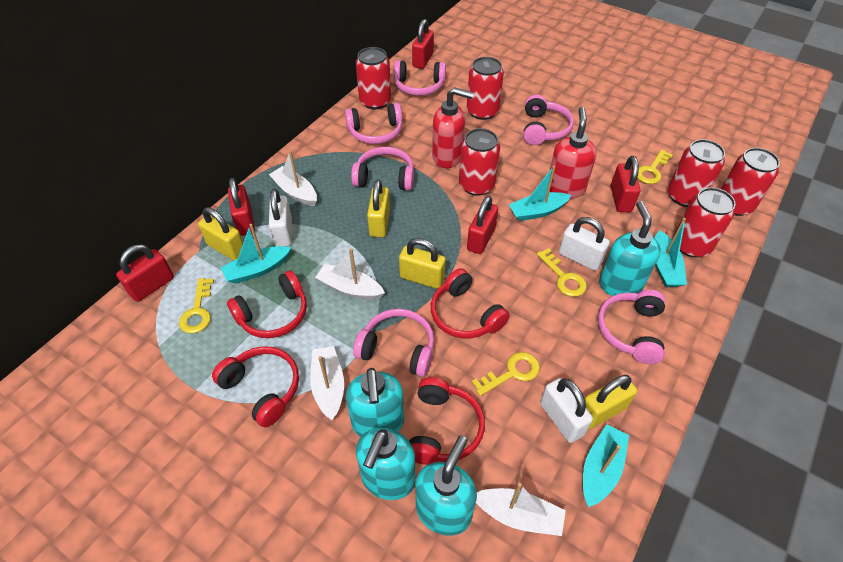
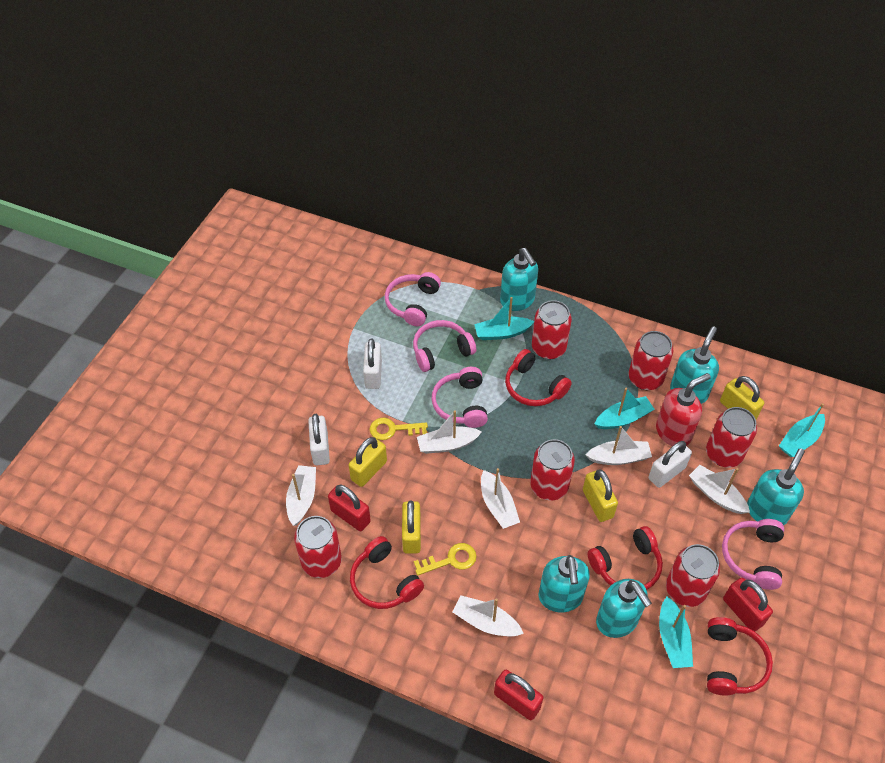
pink headphones: 6 -> 4
red padlock: 5 -> 3
red soap dispenser: 2 -> 1
turquoise soap dispenser: 4 -> 5
white boat: 4 -> 6
yellow key: 4 -> 2

